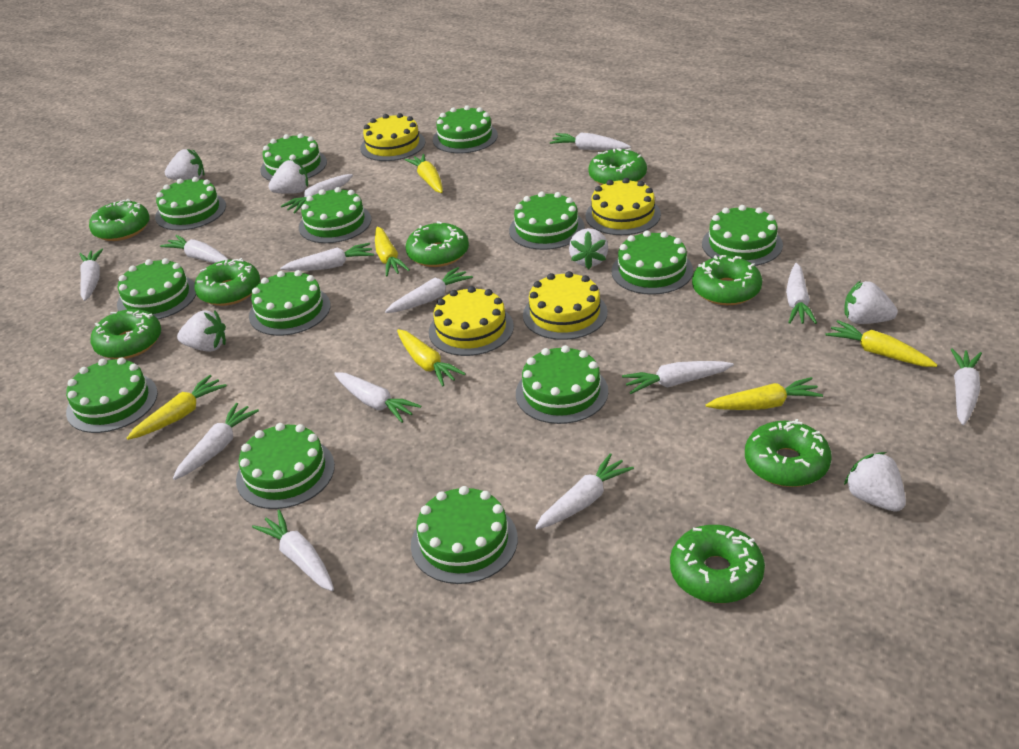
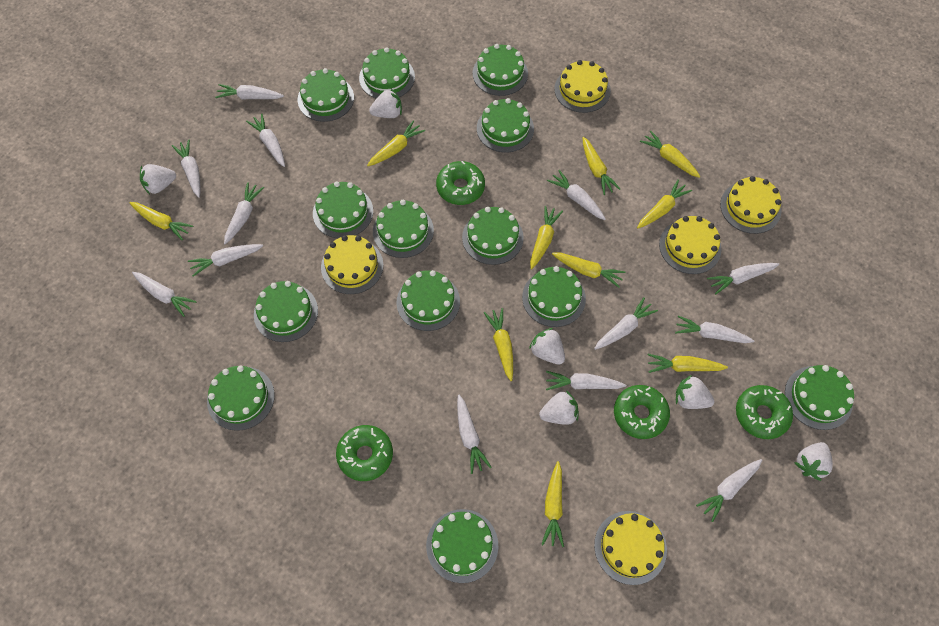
green donut: 8 -> 4
yellow cake: 4 -> 5
yellow carrot: 6 -> 10

